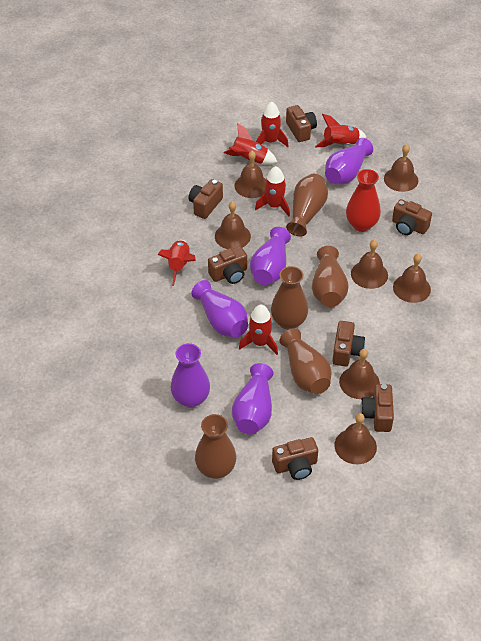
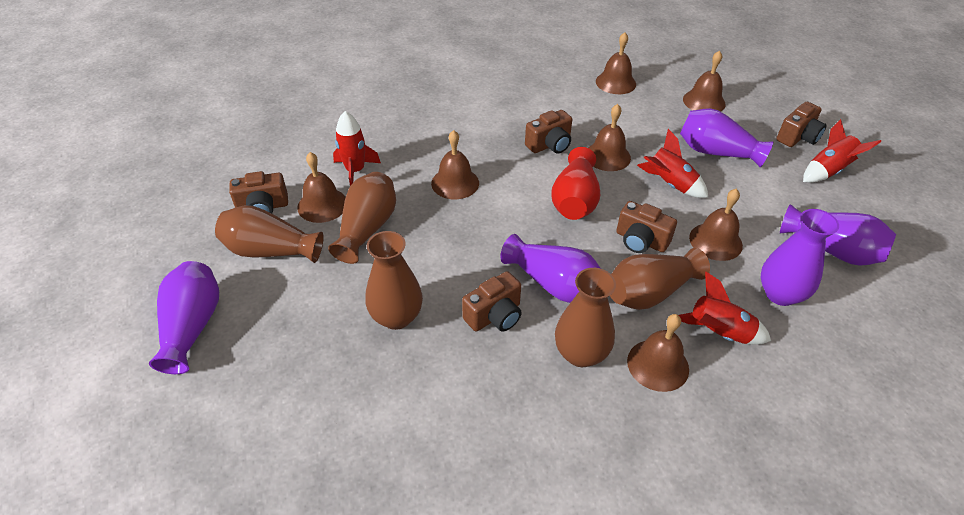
brown camera: 7 -> 5
red rocket: 6 -> 4

